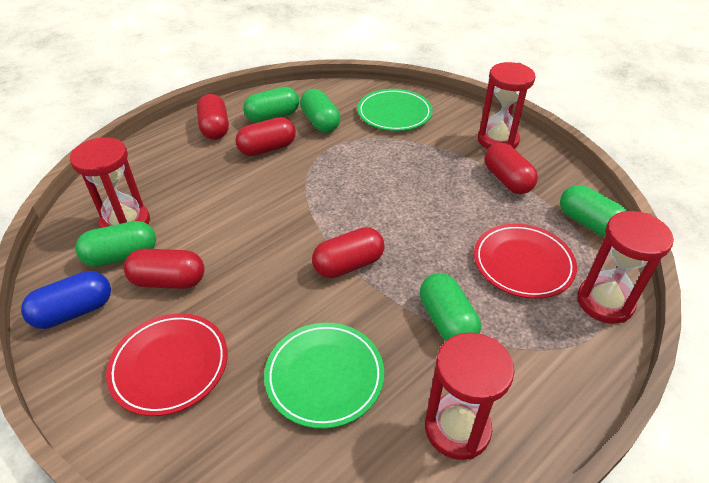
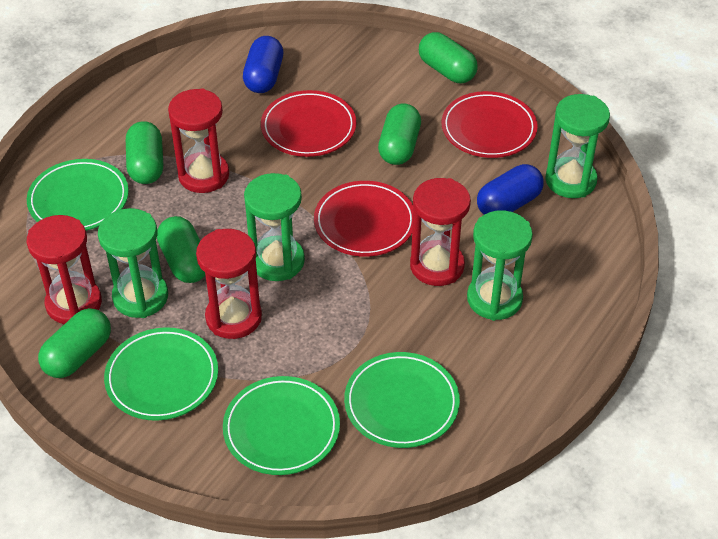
blue capsule: 1 -> 2
green hourglass: 0 -> 4
green plate: 2 -> 4
red capsule: 5 -> 0
red plate: 2 -> 3

